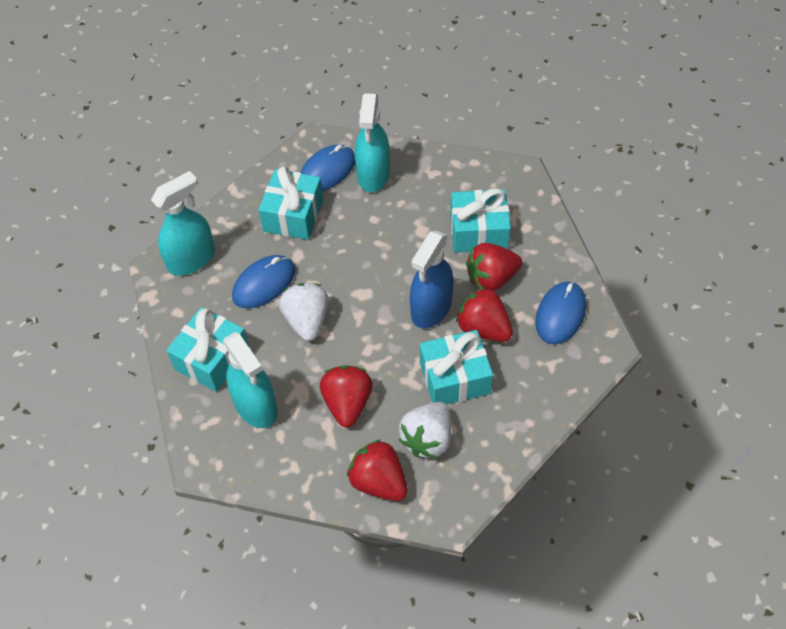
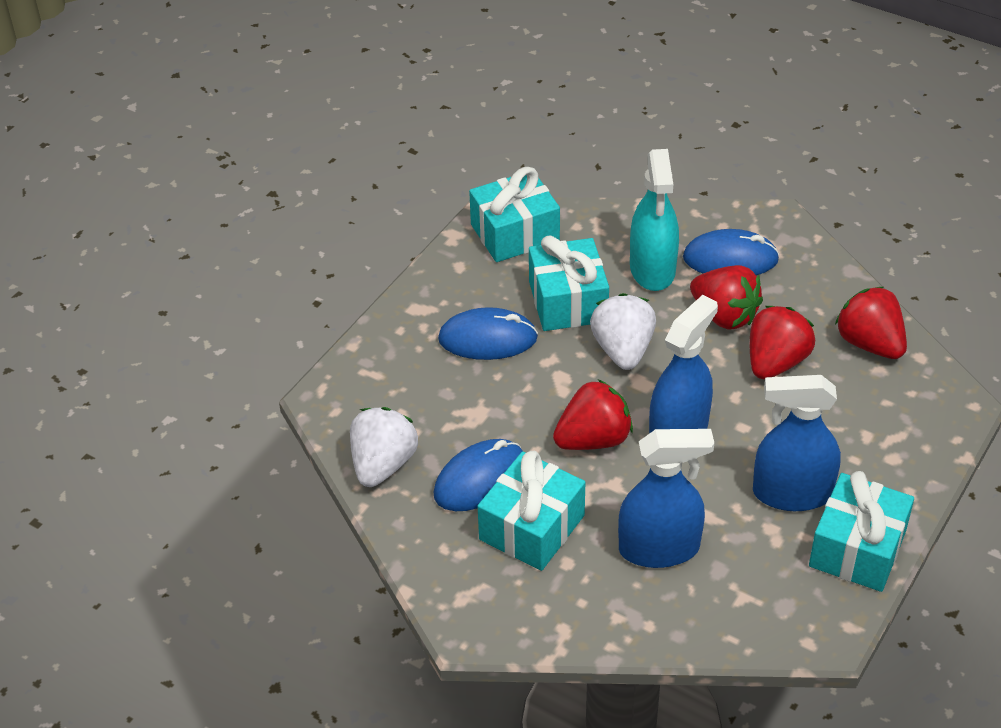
blue spray bottle: 1 -> 3
turquoise spray bottle: 3 -> 1

